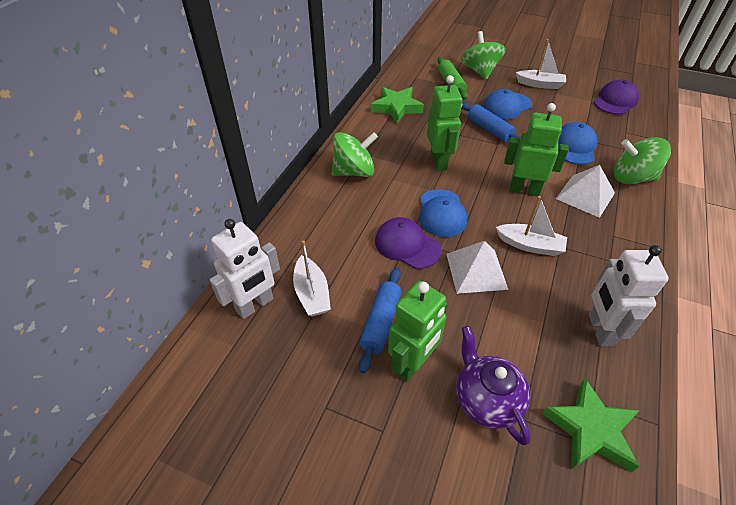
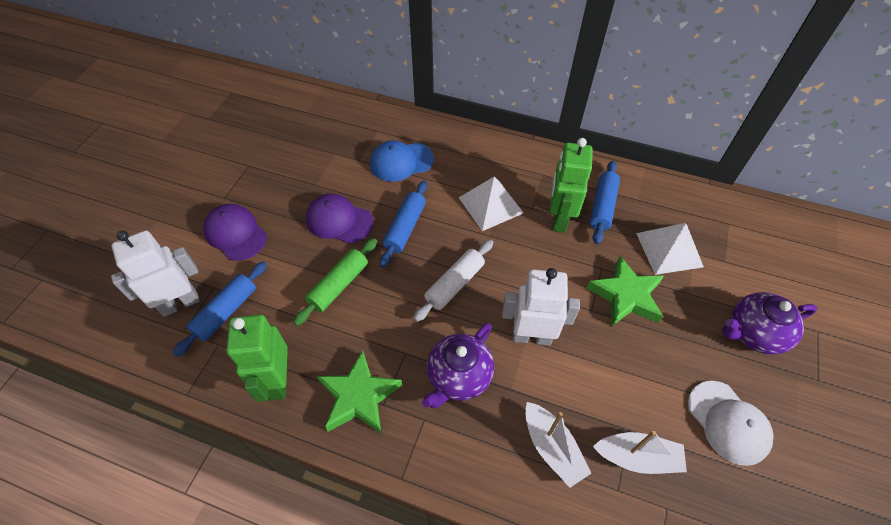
blue cap: 3 -> 1
blue rolling pin: 2 -> 3
green robot: 3 -> 2
green spinning top: 3 -> 0
purple teapot: 1 -> 2
white boat: 3 -> 2
white cap: 0 -> 1
white rolling pin: 0 -> 1

